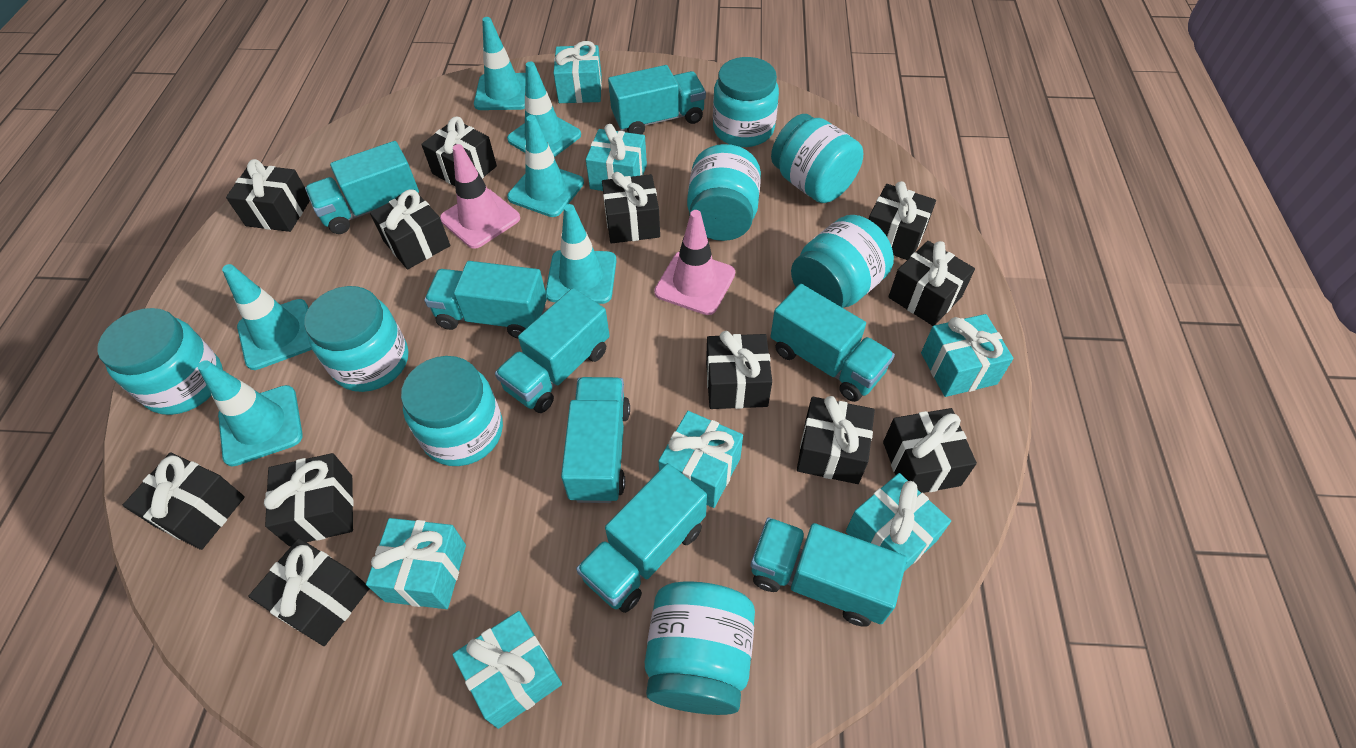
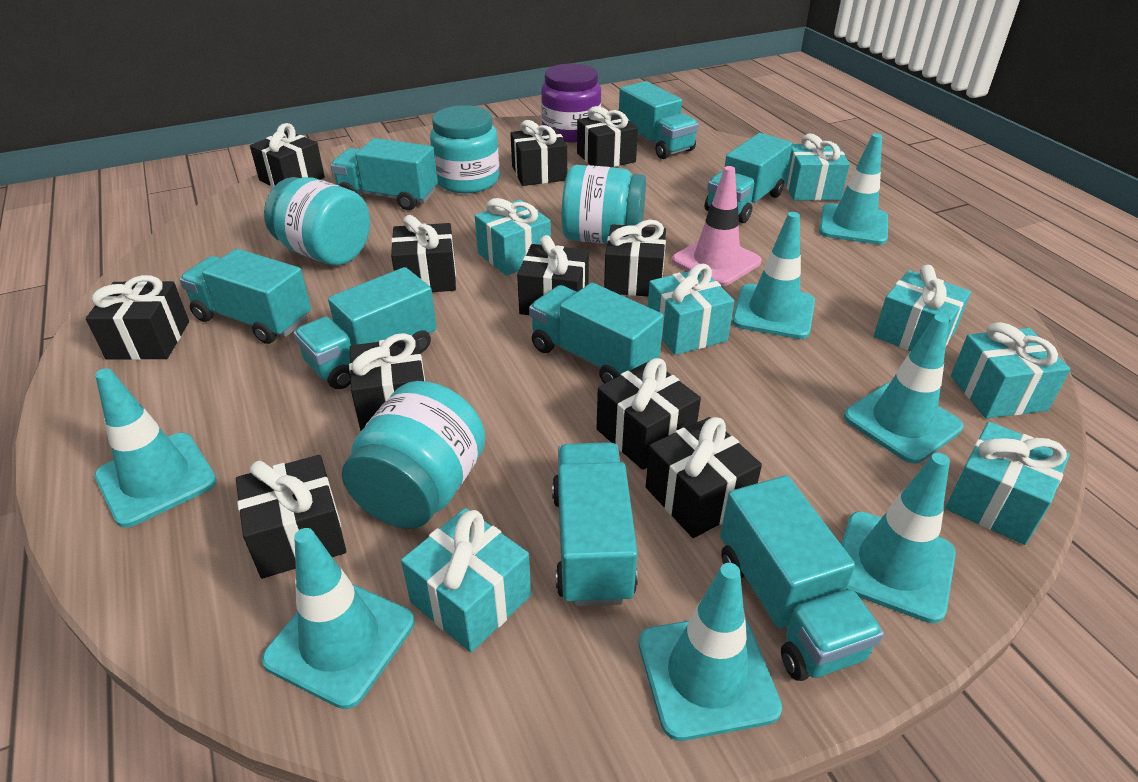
black gift: 12 -> 11
pink traffic cone: 2 -> 1
purple jar: 0 -> 1
turquoise jar: 8 -> 4
turquoise traffic cone: 6 -> 7

